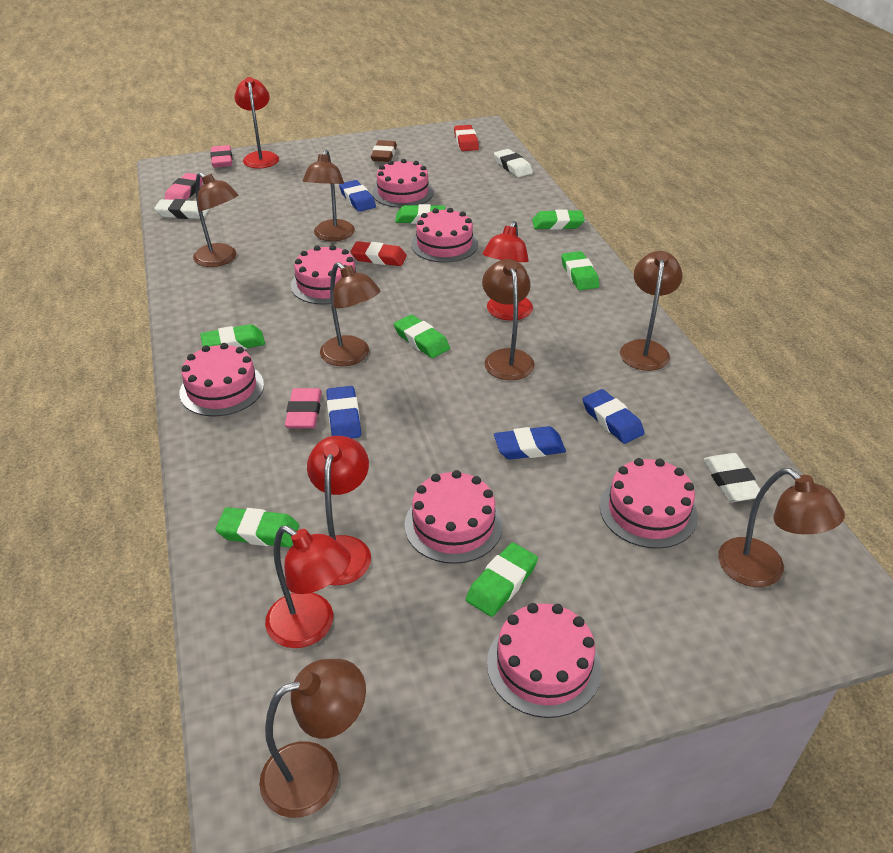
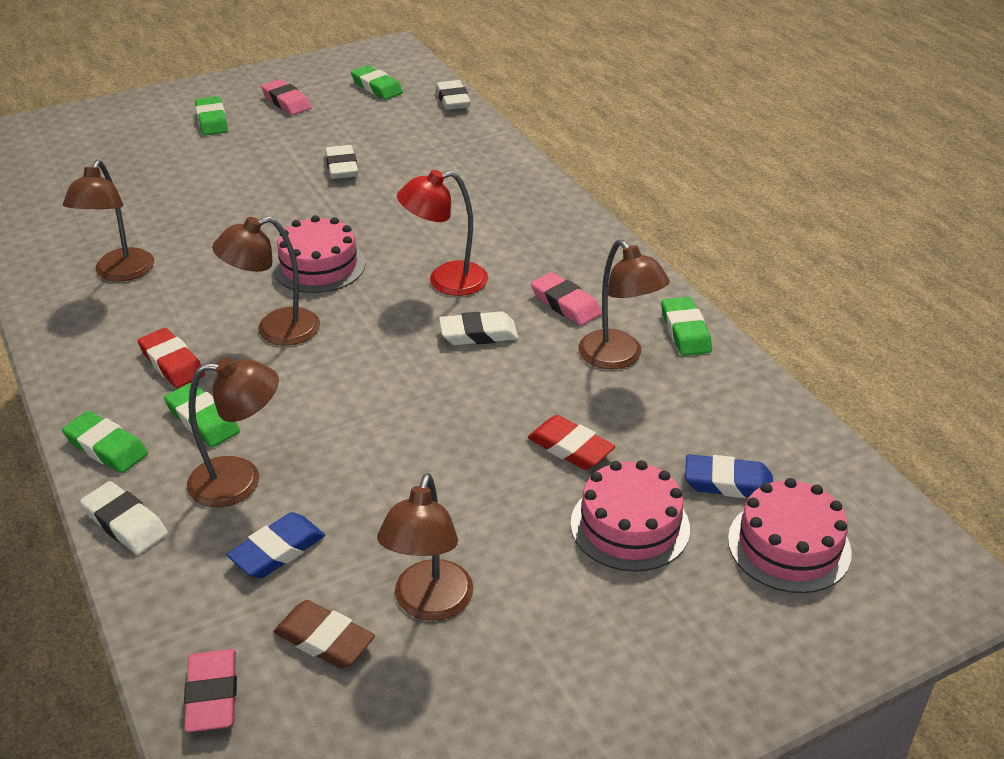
blue eraser: 4 -> 2
brown lamp: 7 -> 5
green eraser: 7 -> 5
pink cake: 7 -> 3
red lamp: 4 -> 1
white eraser: 3 -> 4

